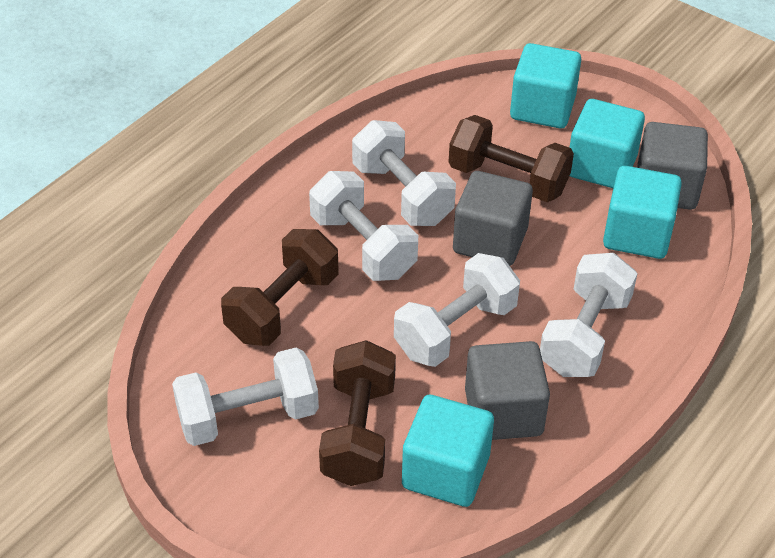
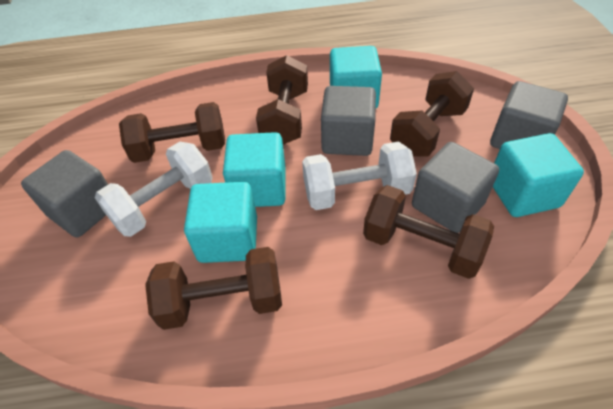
brown dumbbell: 3 -> 5
grey cube: 3 -> 4
white dumbbell: 5 -> 2

